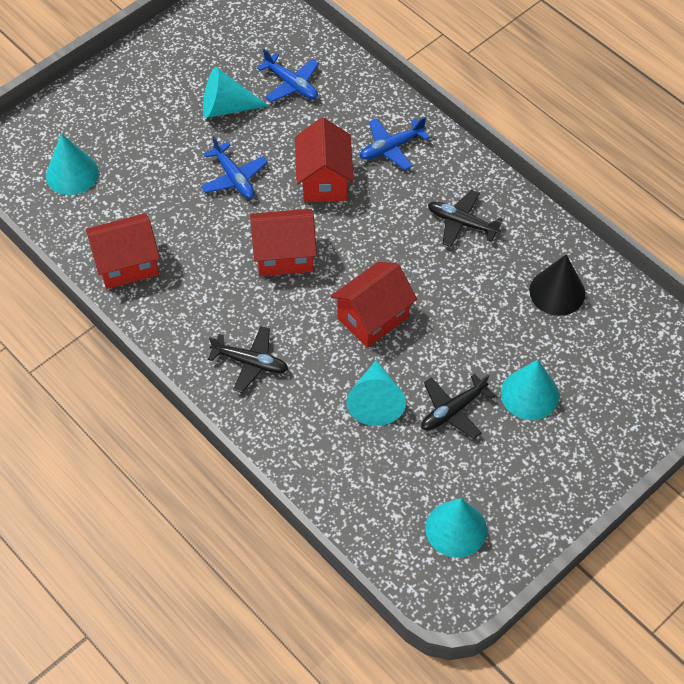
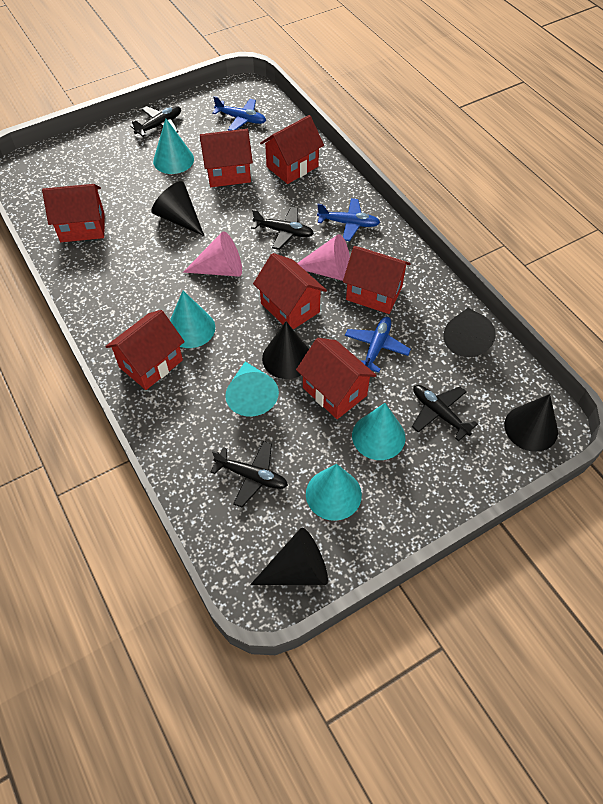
black cone: 1 -> 5
black plane: 3 -> 4
pink cone: 0 -> 2
red house: 4 -> 7

